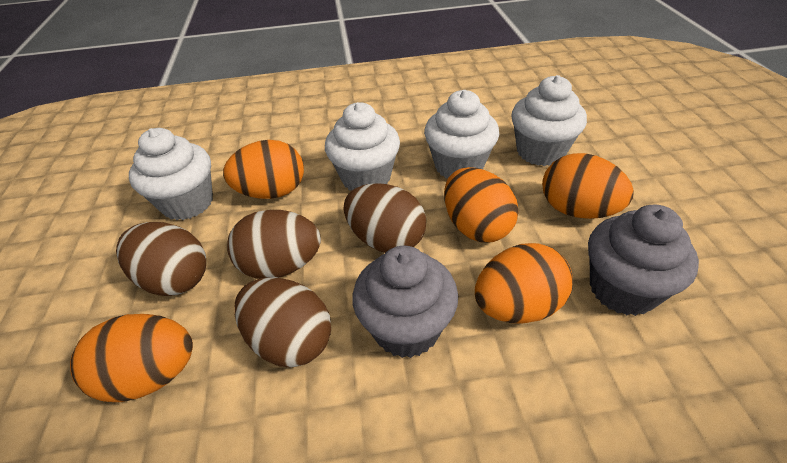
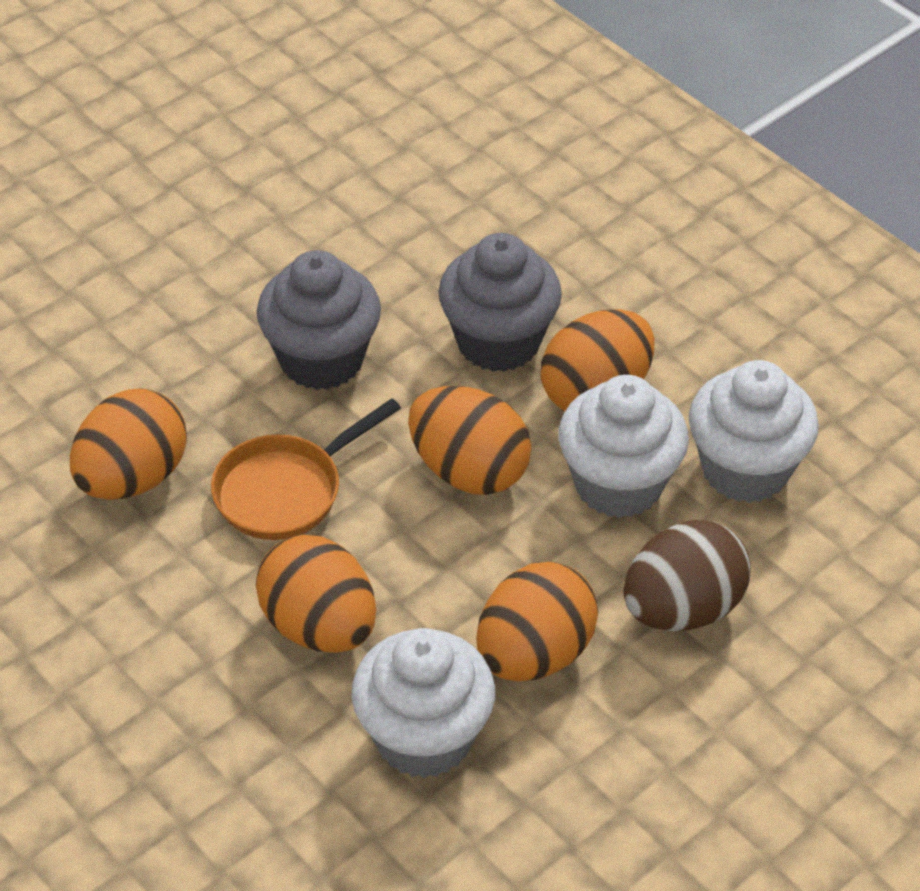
brown egg: 4 -> 1
orange pan: 0 -> 1
white cupcake: 4 -> 3

